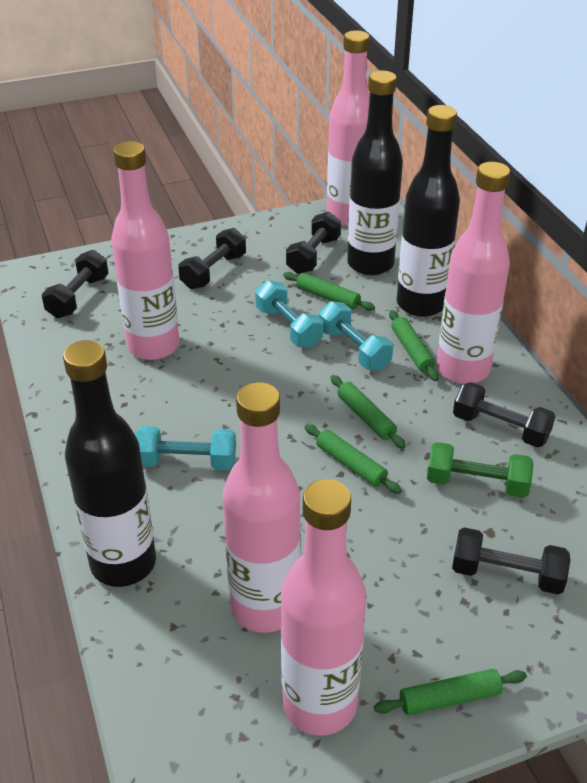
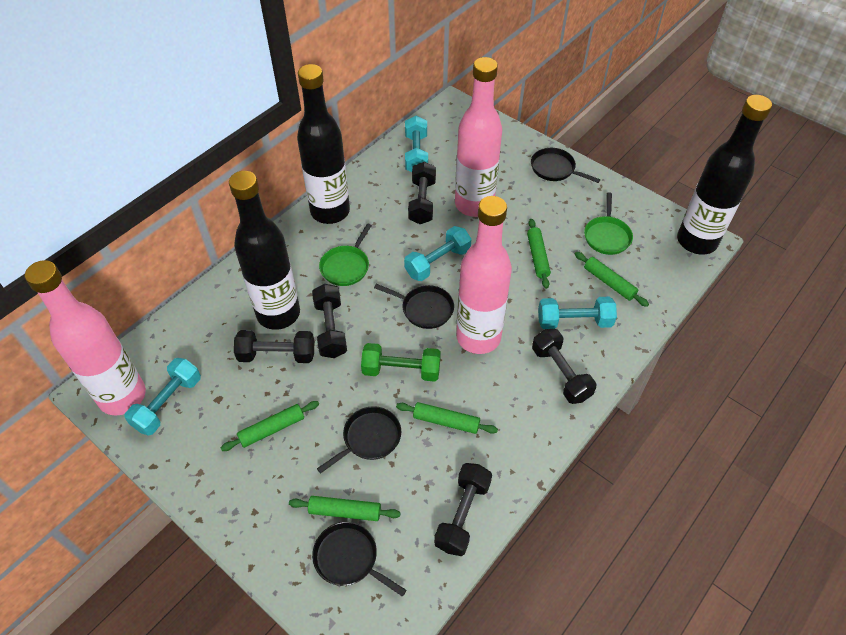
black pan: 0 -> 4
green pan: 0 -> 2
pink bottle: 5 -> 3
turquoise dumbbell: 3 -> 4

